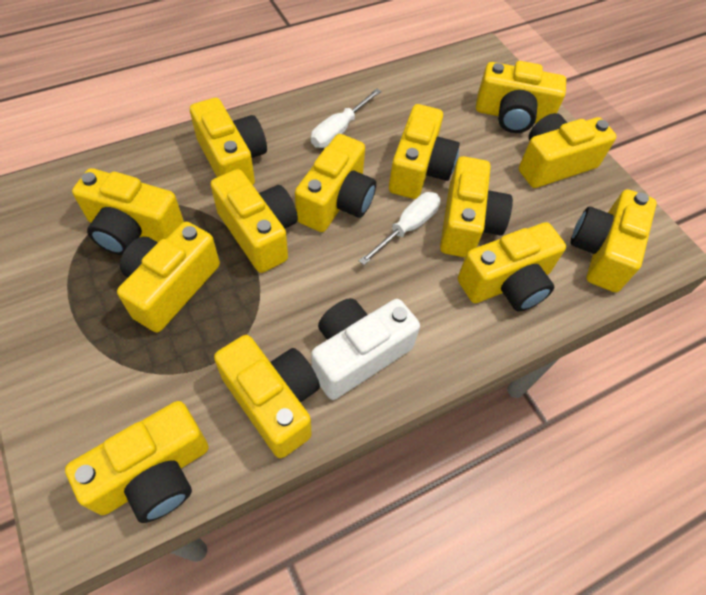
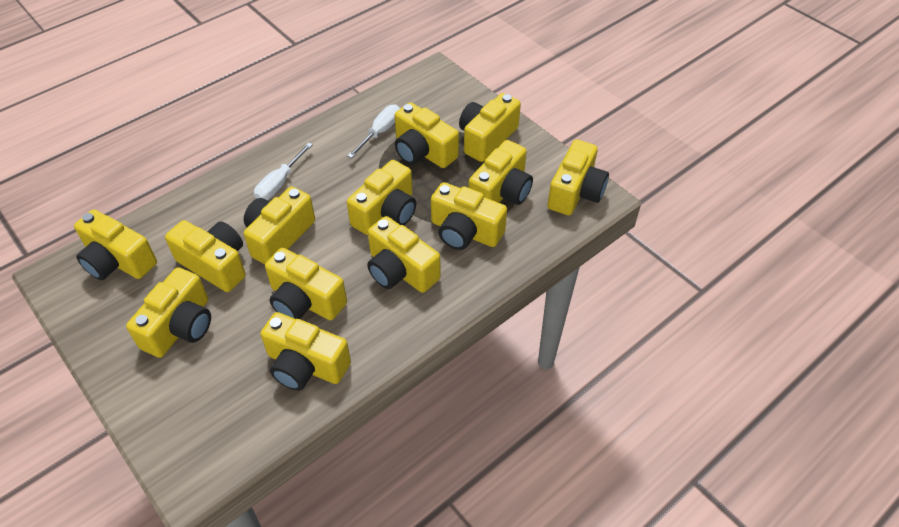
white camera: 1 -> 0

